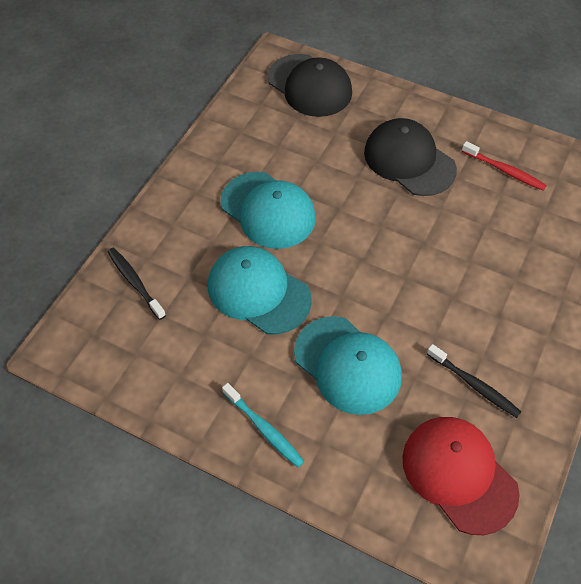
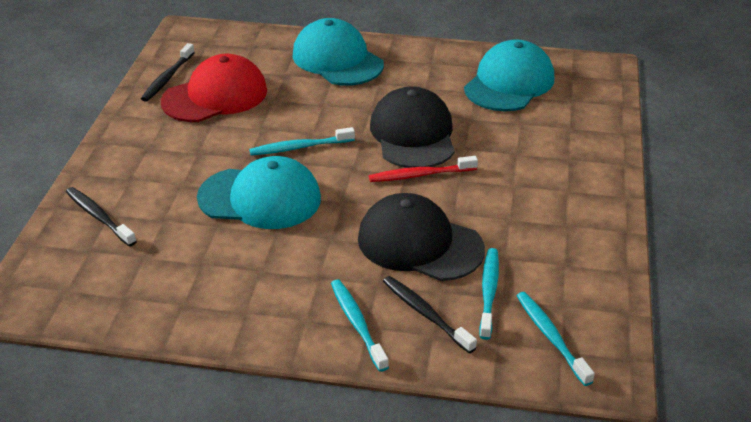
black toothbrush: 2 -> 3
turquoise toothbrush: 1 -> 4

